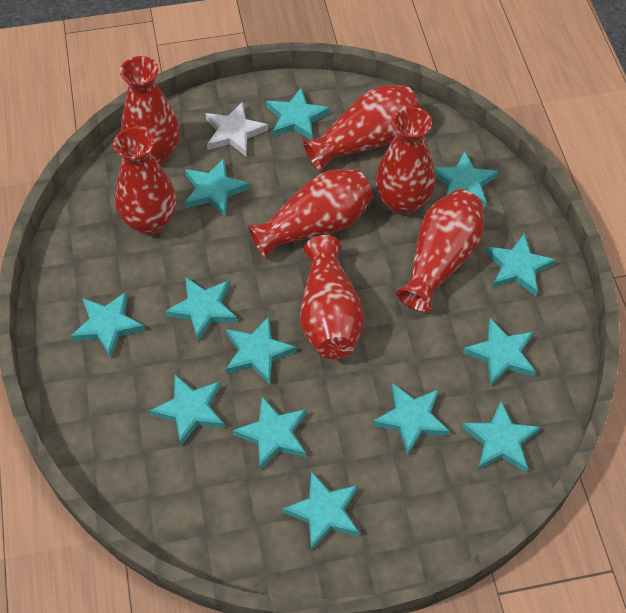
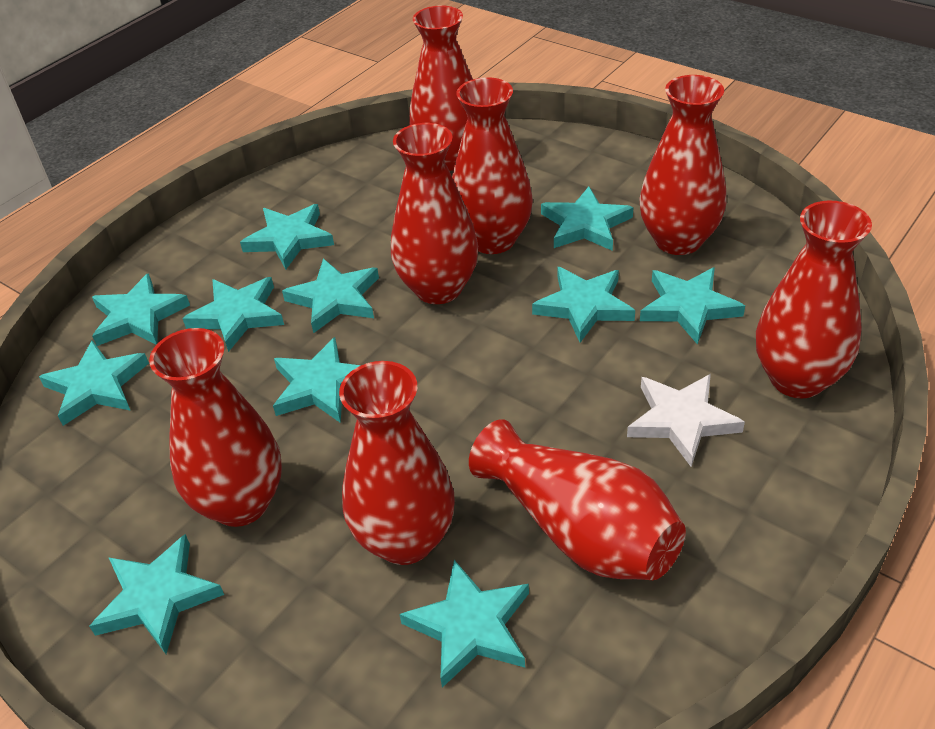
red vase: 7 -> 8
turquoise star: 13 -> 11

